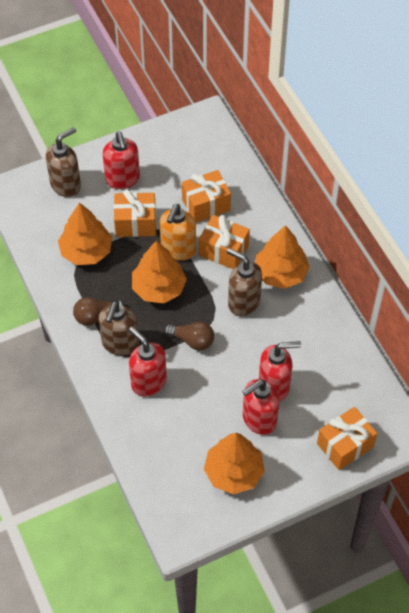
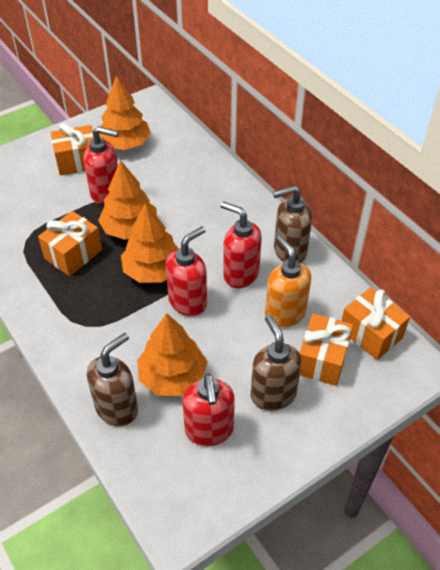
brown light bulb: 2 -> 0

